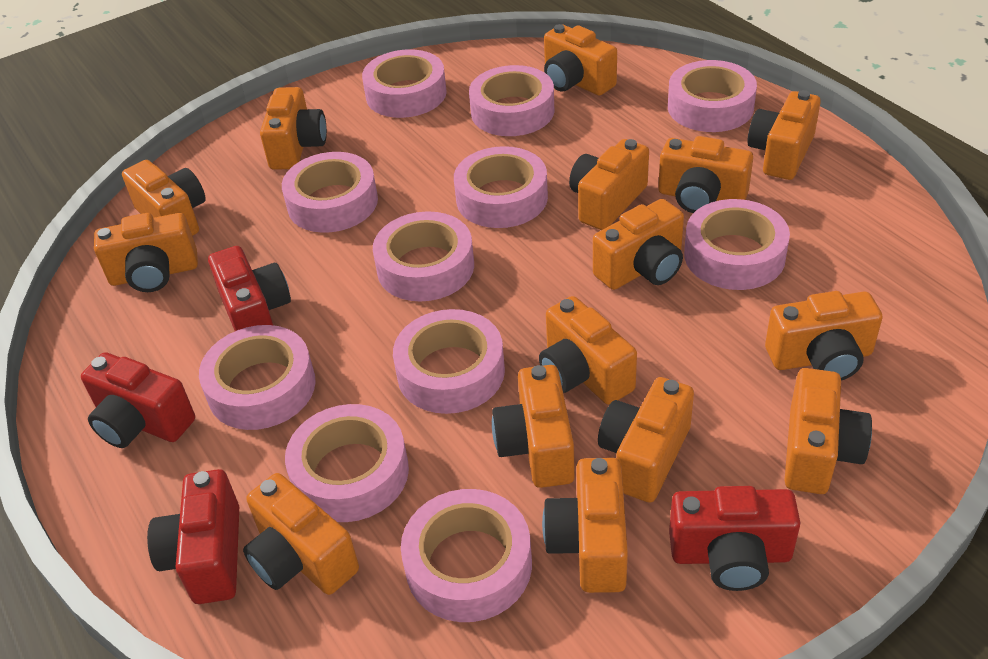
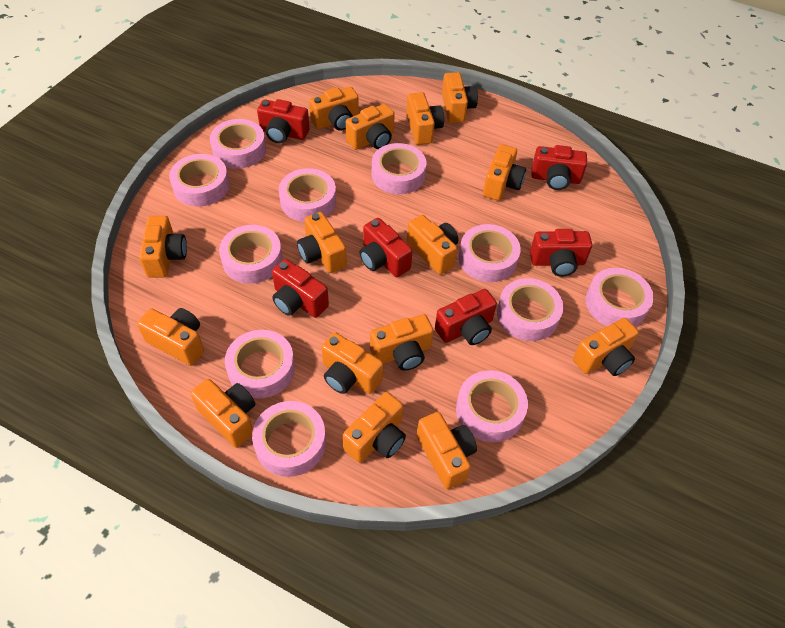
red camera: 4 -> 6

